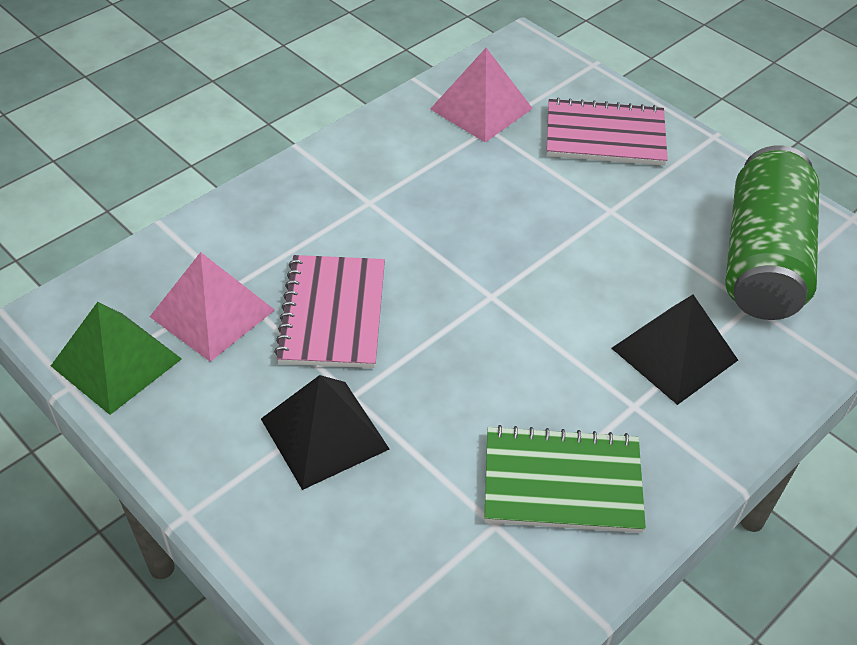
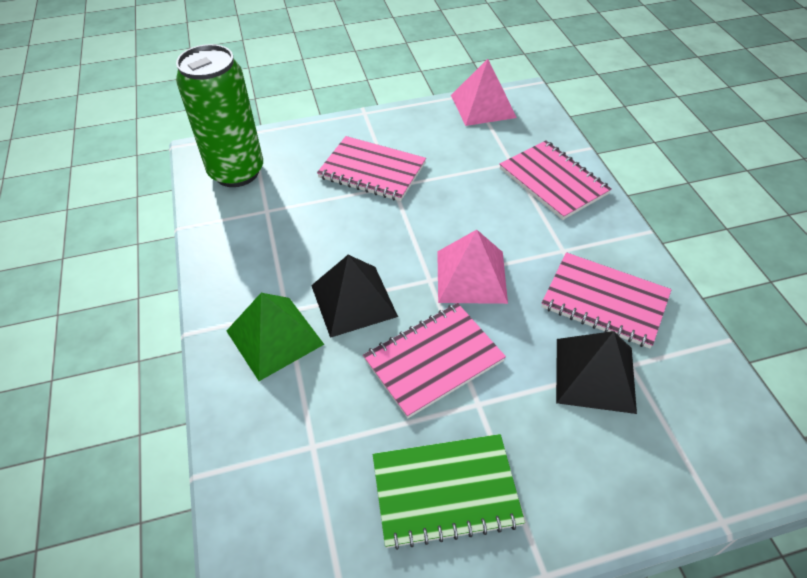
pink notebook: 2 -> 4

